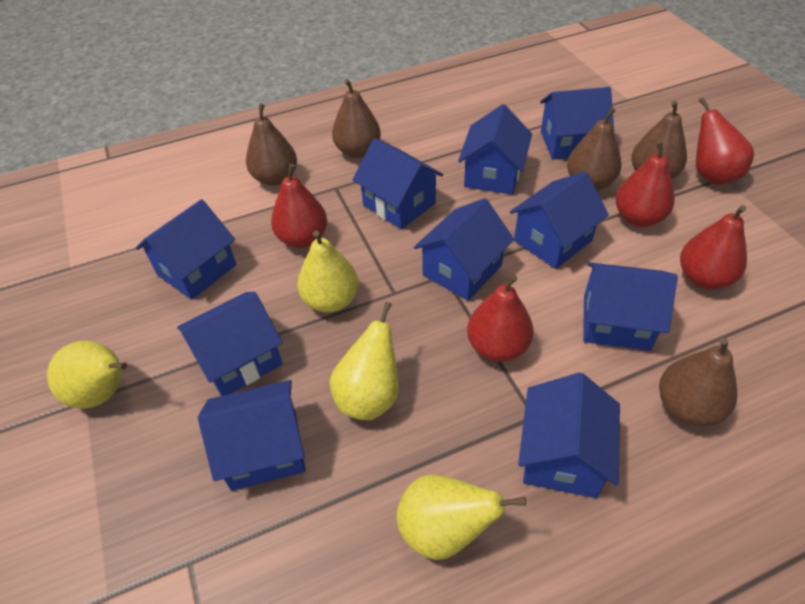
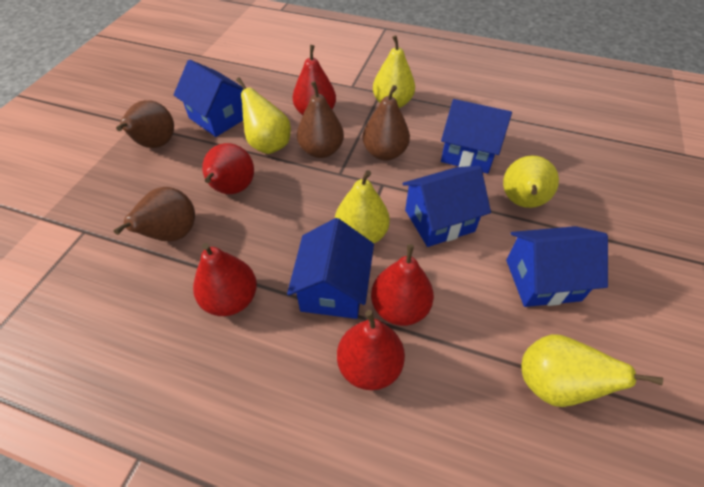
blue house: 10 -> 5
brown pear: 5 -> 4
yellow pear: 4 -> 5

